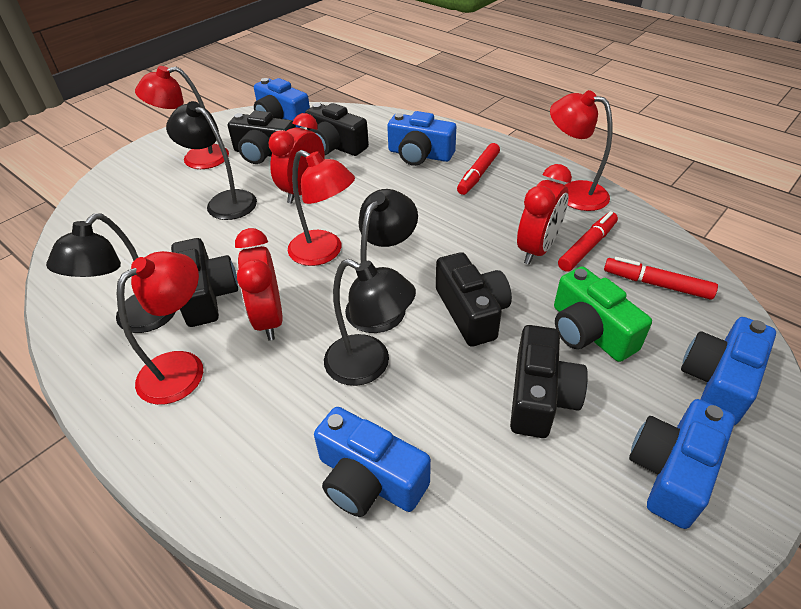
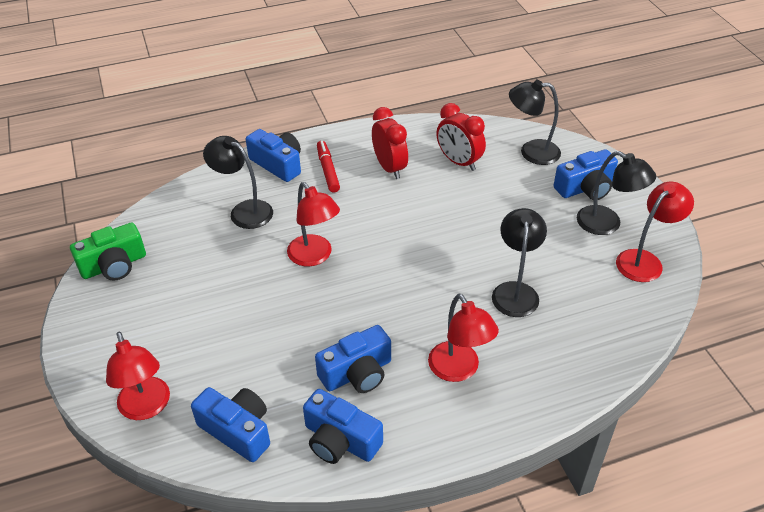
black camera: 5 -> 0
red clock: 3 -> 2
red marker: 3 -> 1

